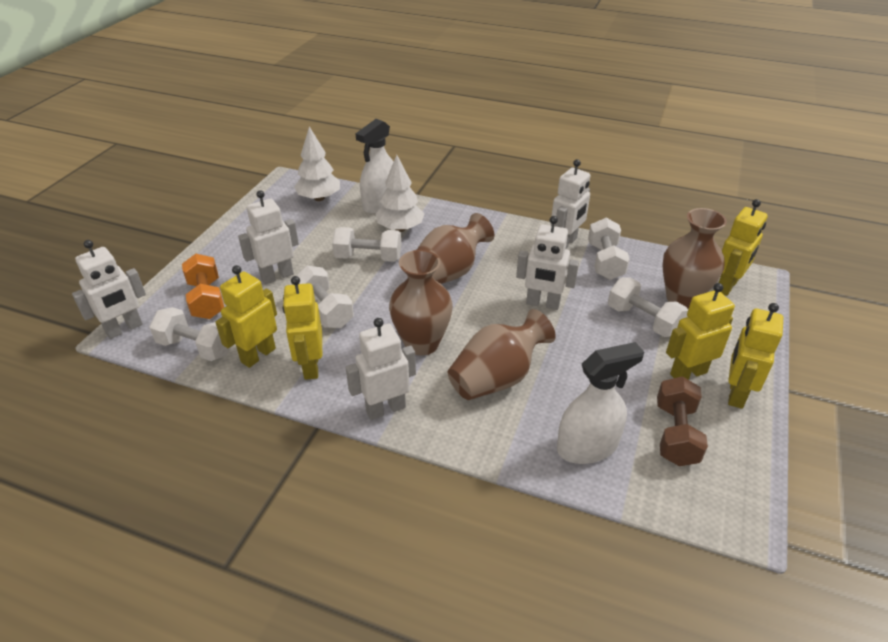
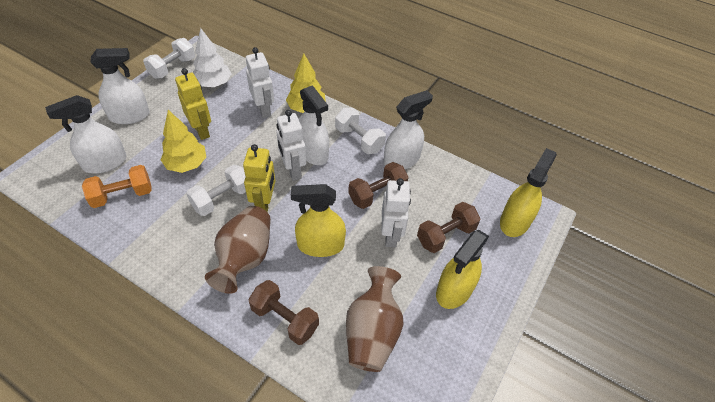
brown dumbbell: 1 -> 3
brown vase: 4 -> 2
white dumbbell: 5 -> 3
white robot: 5 -> 3
white spray bottle: 2 -> 4
white tree: 2 -> 1
yellow robot: 5 -> 2
yellow spray bottle: 0 -> 3
yellow tree: 0 -> 2

